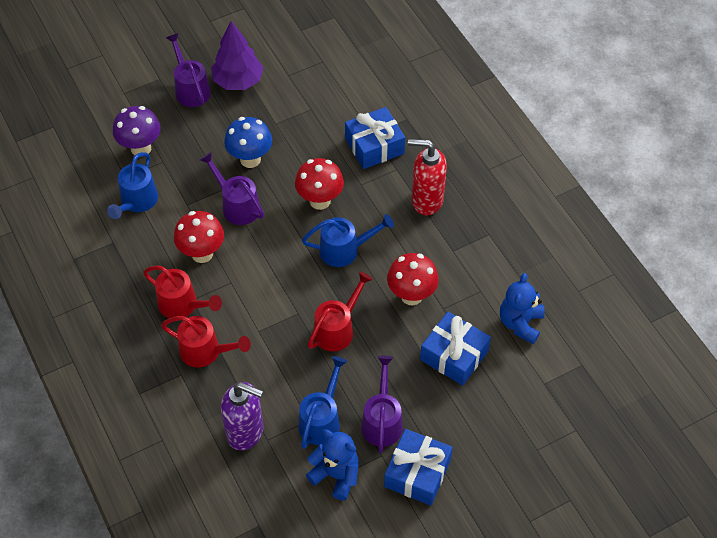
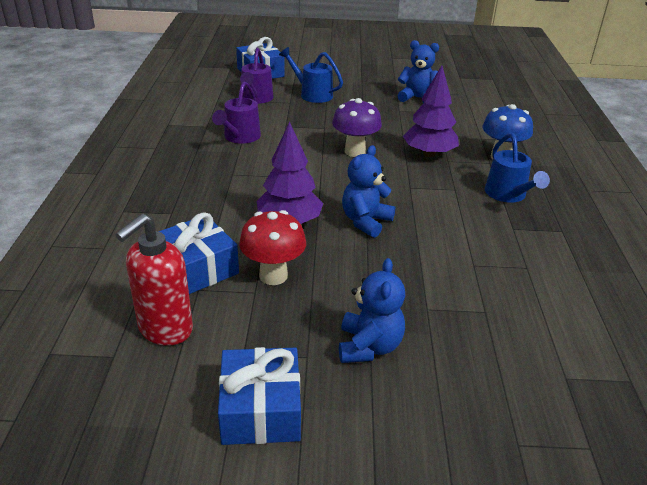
blue teddy bear: 2 -> 3
blue watering can: 3 -> 2
purple soap dispenser: 1 -> 0
purple tree: 1 -> 2
purple watering can: 3 -> 2
red mushroom: 3 -> 1
red watering can: 3 -> 0

